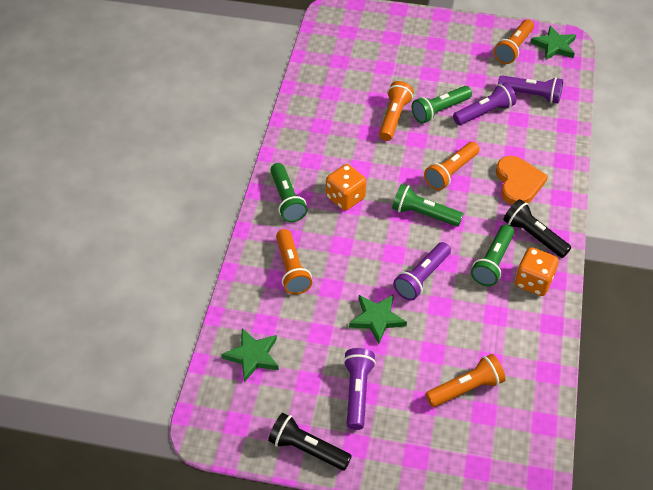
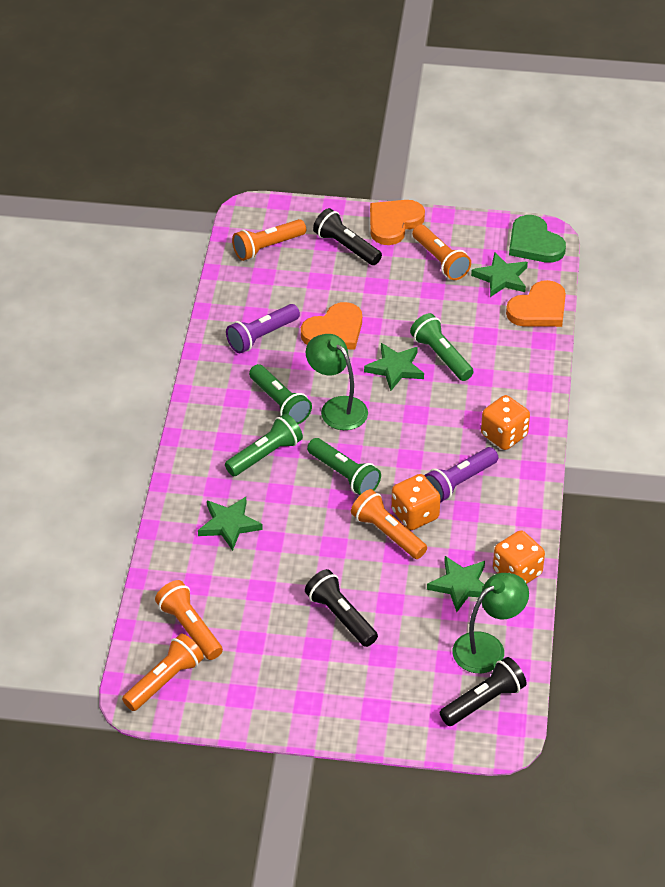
black flashlight: 2 -> 3
green heart: 0 -> 1
green lamp: 0 -> 2
green star: 3 -> 4
orange dice: 2 -> 3
orange heart: 1 -> 3
purple flashlight: 4 -> 2

